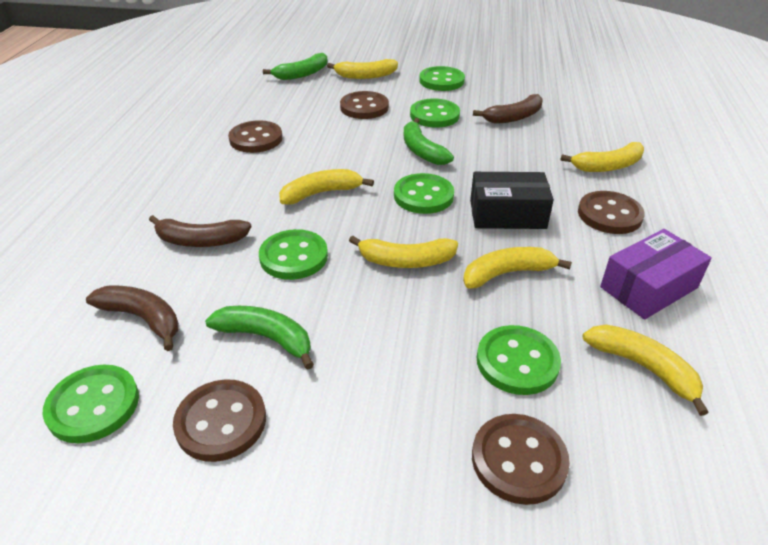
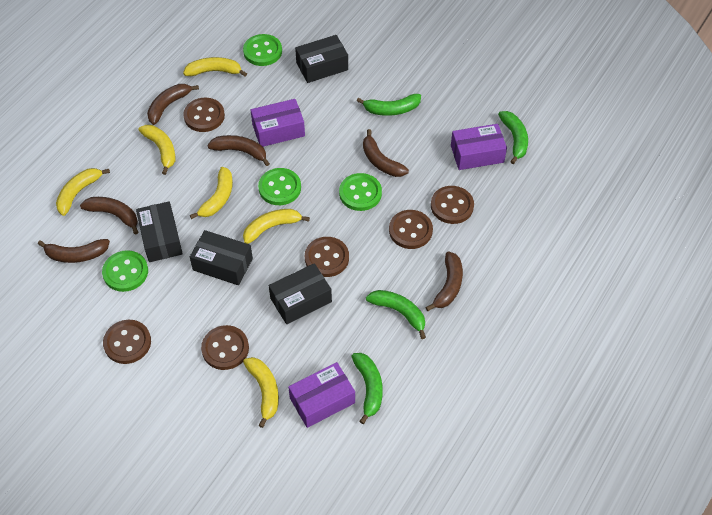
black box: 1 -> 4
brown banana: 3 -> 6
brown button: 5 -> 6
green banana: 3 -> 4
green button: 6 -> 4
purple box: 1 -> 3

